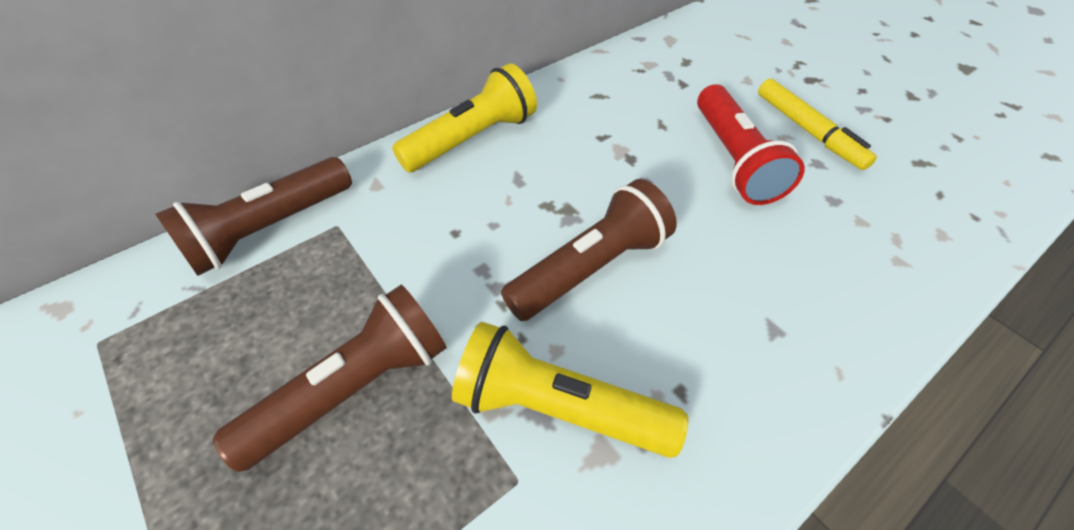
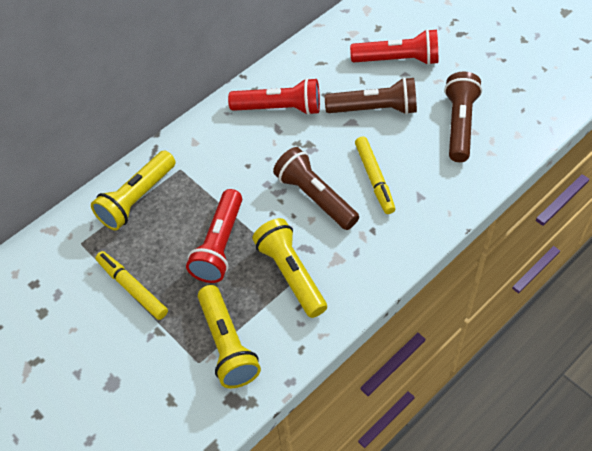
red flashlight: 1 -> 3
yellow flashlight: 2 -> 3
yellow marker: 1 -> 2

